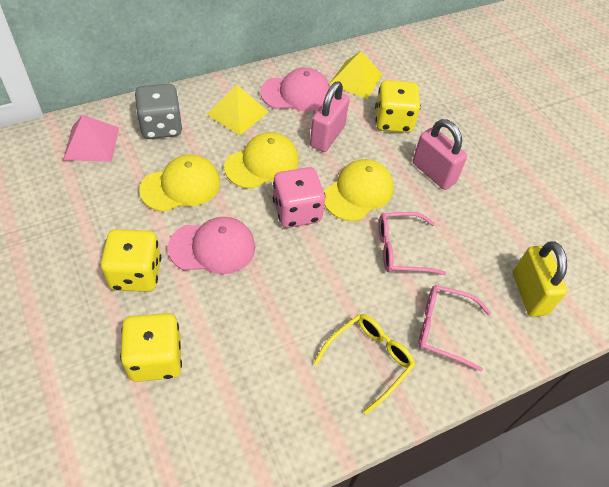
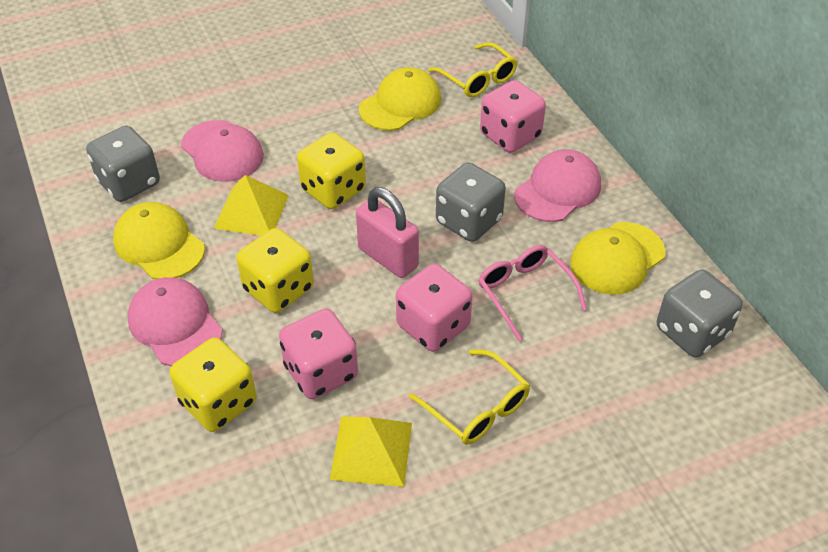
grey dice: 1 -> 3
pink cap: 2 -> 3
pink dice: 1 -> 3
pink glasses: 2 -> 1
pink padlock: 2 -> 1
pink pyramid: 1 -> 0
yellow glasses: 1 -> 2
yellow padlock: 1 -> 0

